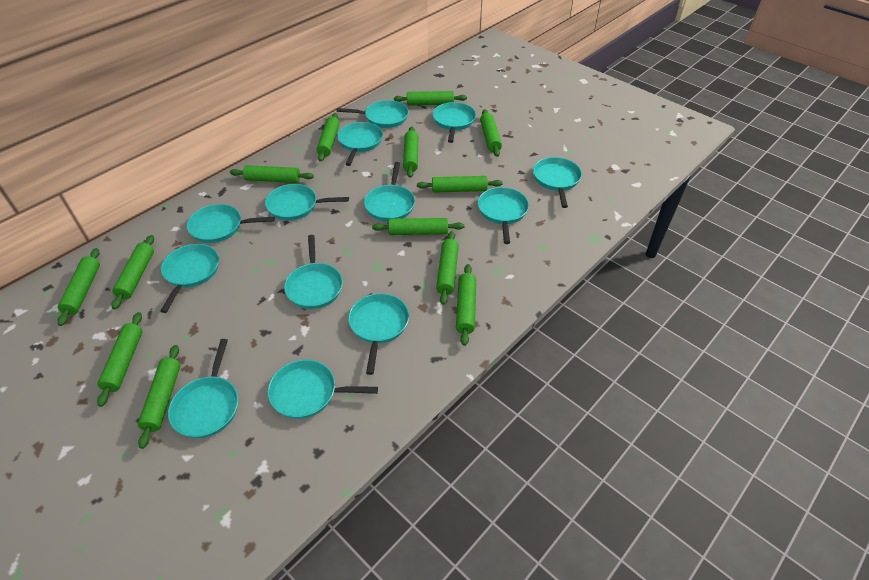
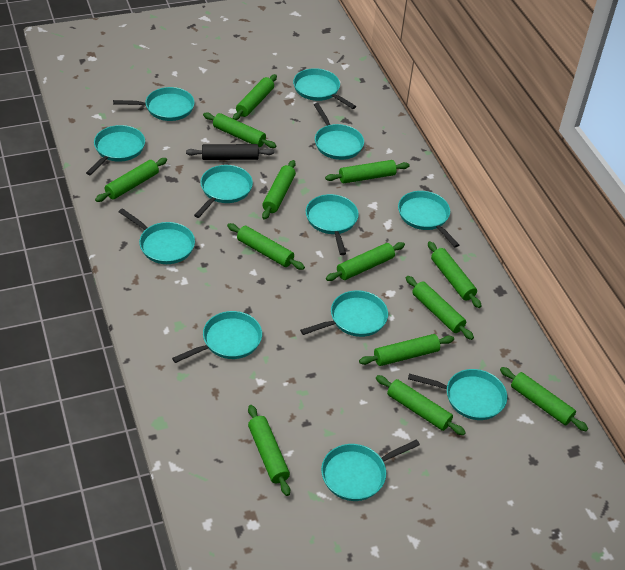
black rolling pin: 0 -> 1
turquoise pan: 13 -> 12

